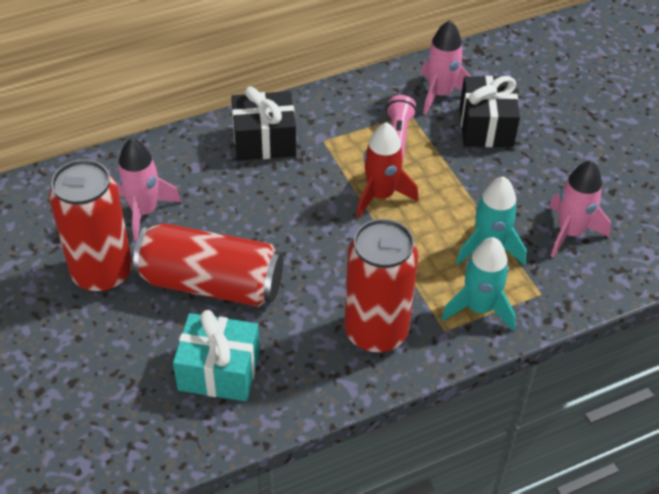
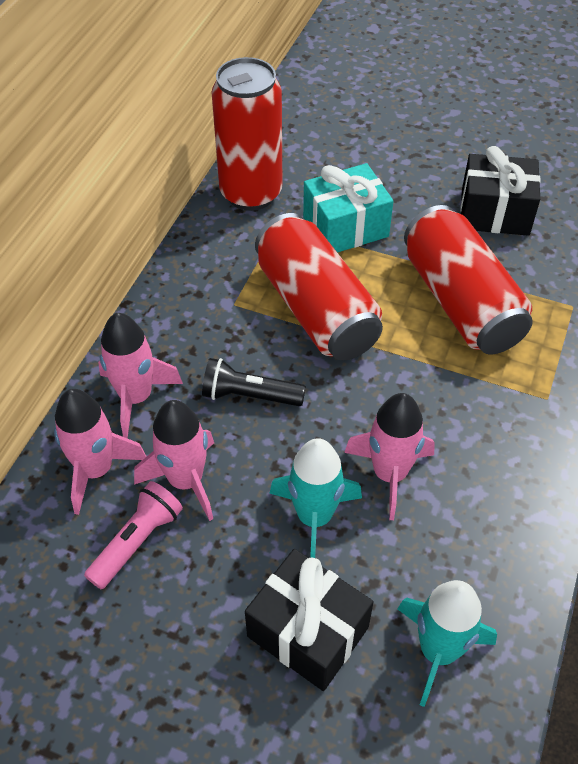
black flashlight: 0 -> 1
pink rocket: 3 -> 4
red rocket: 1 -> 0

